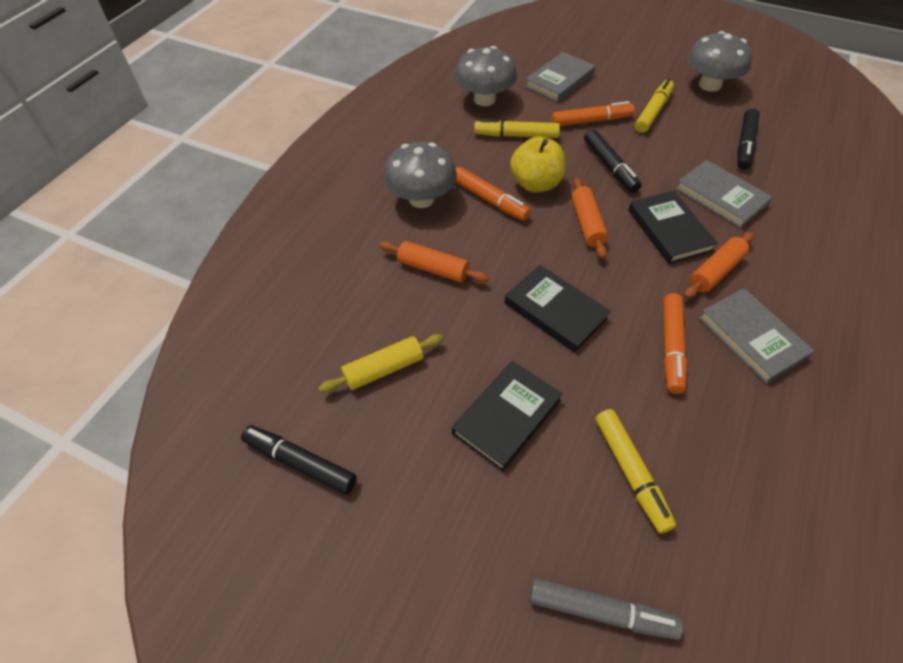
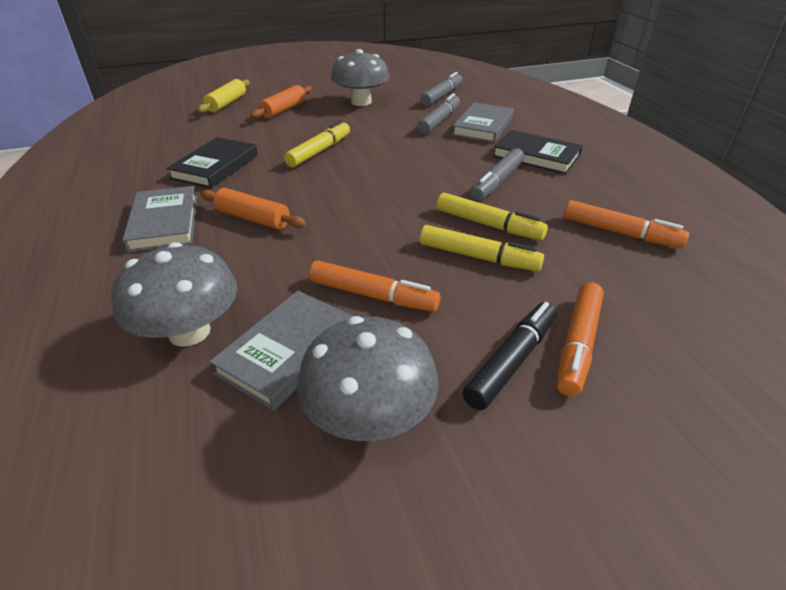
black book: 3 -> 2
black marker: 3 -> 1
grey marker: 1 -> 3
orange rolling pin: 3 -> 2
yellow apple: 1 -> 0

